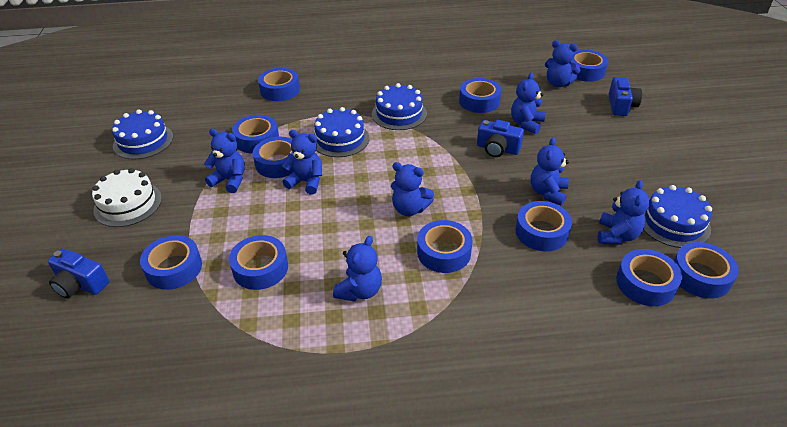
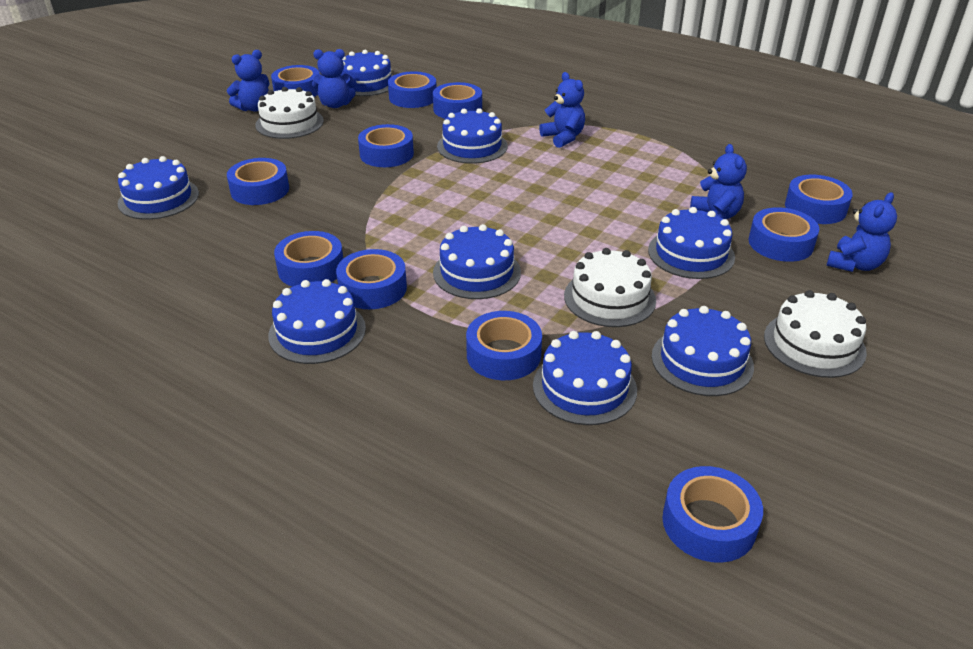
blue cake: 4 -> 8
blue camera: 3 -> 0
blue teddy bear: 8 -> 5
white cake: 1 -> 3

